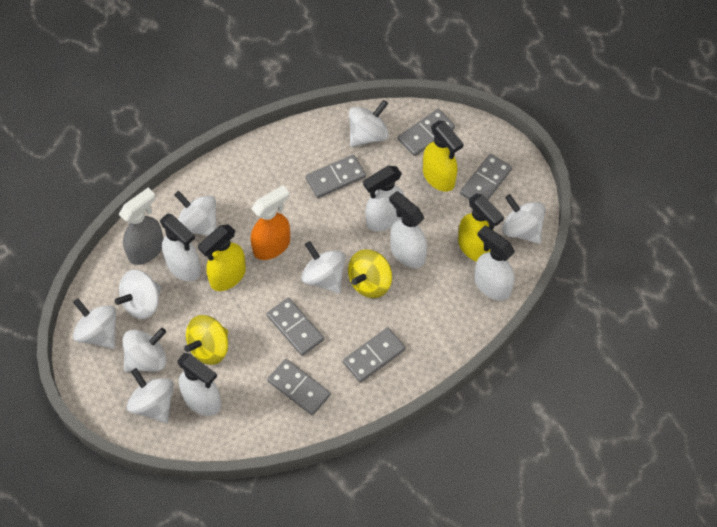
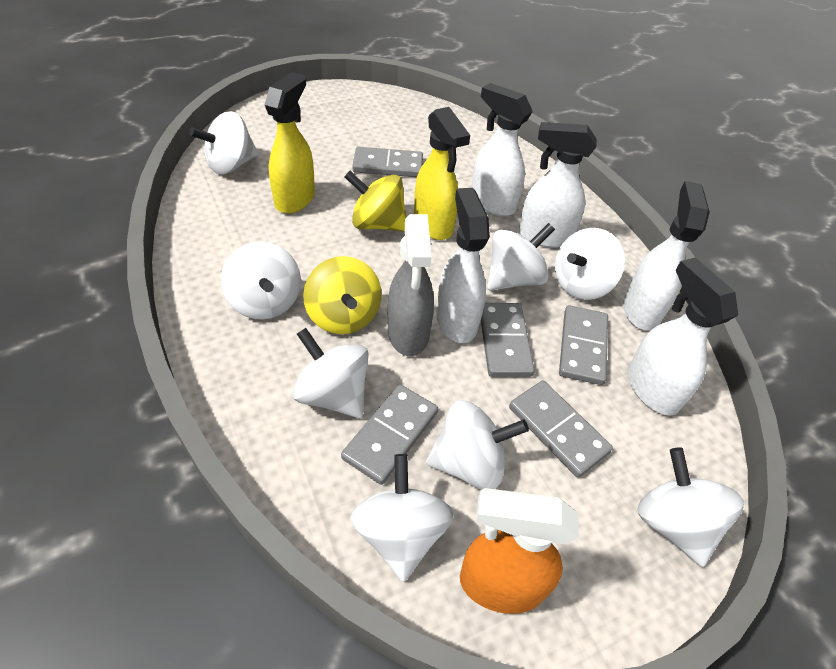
grey domino: 6 -> 5
yellow spray bottle: 3 -> 2

